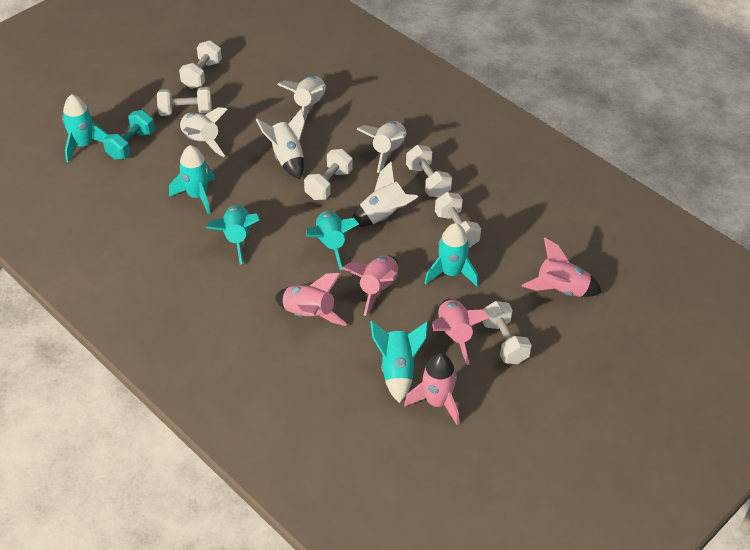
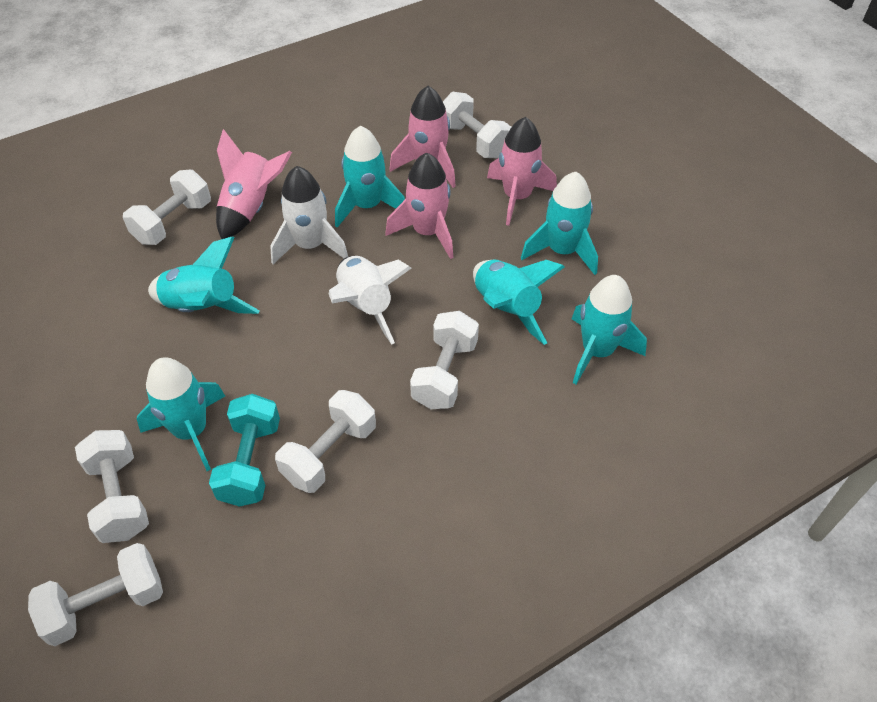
pink rocket: 5 -> 4
white rocket: 5 -> 2

